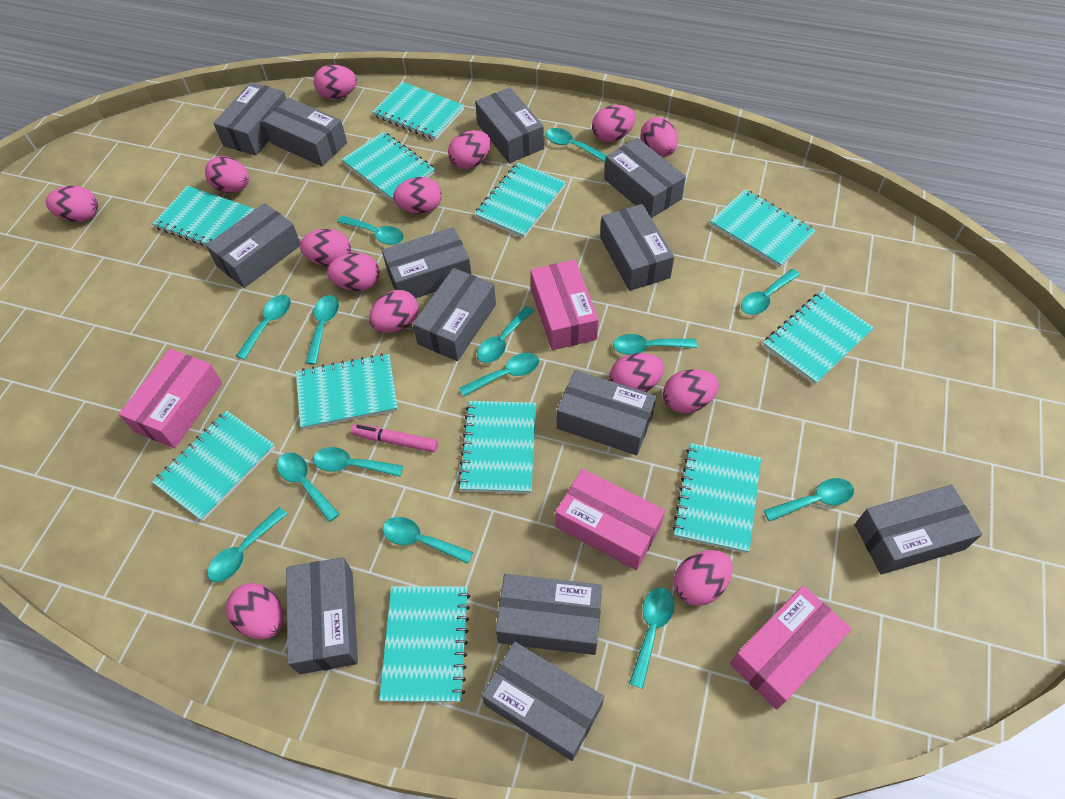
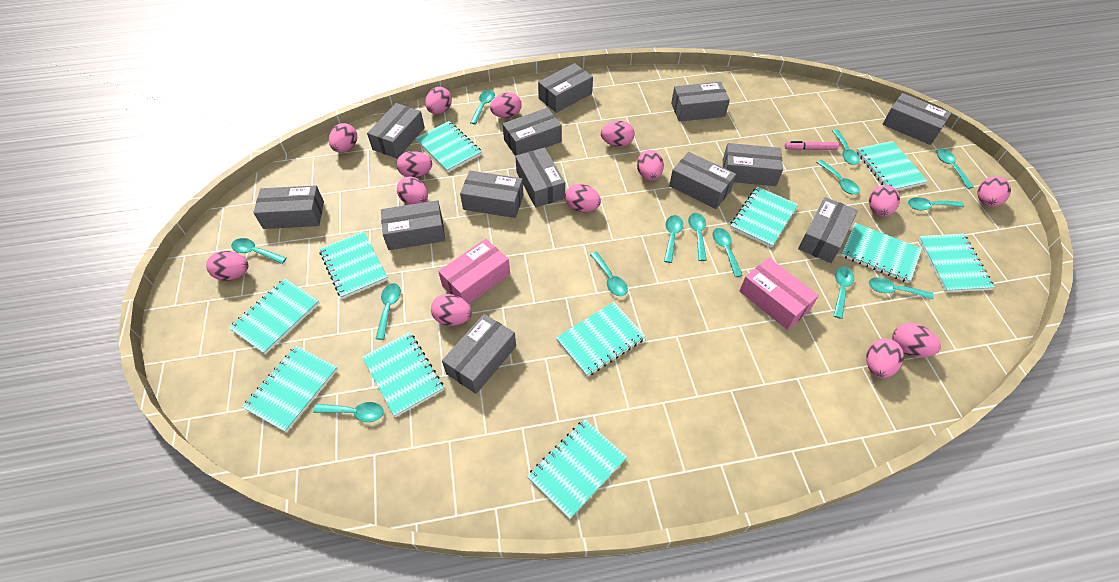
pink box: 4 -> 2

